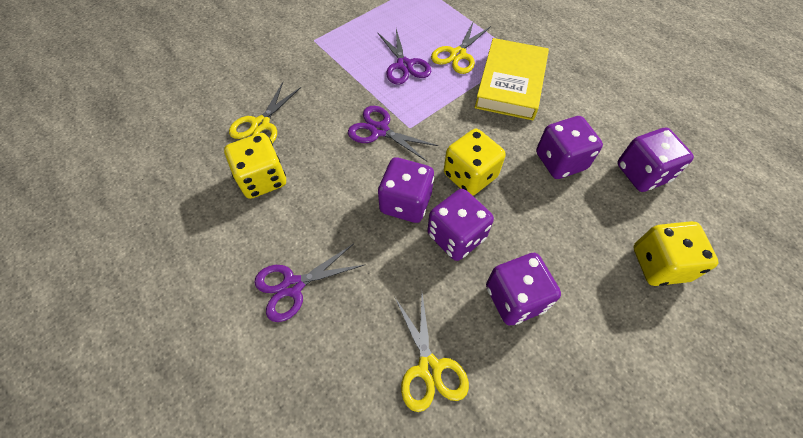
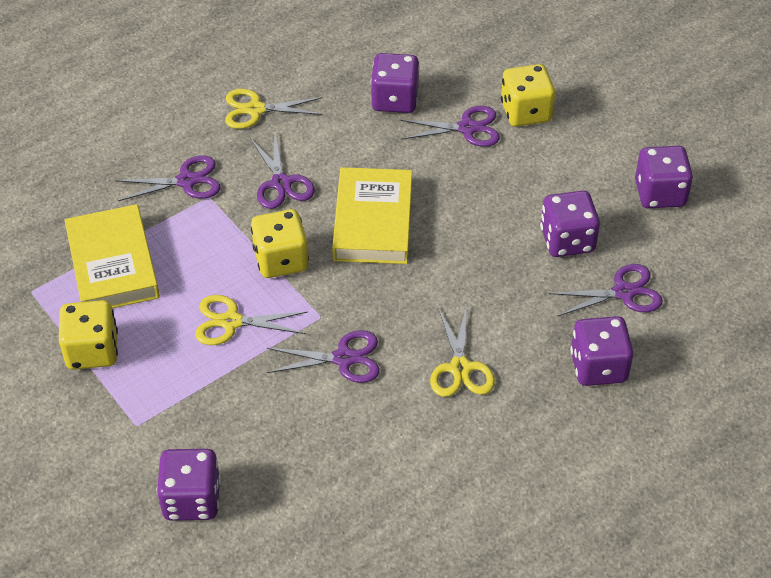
purple scissors: 3 -> 5
yellow book: 1 -> 2

